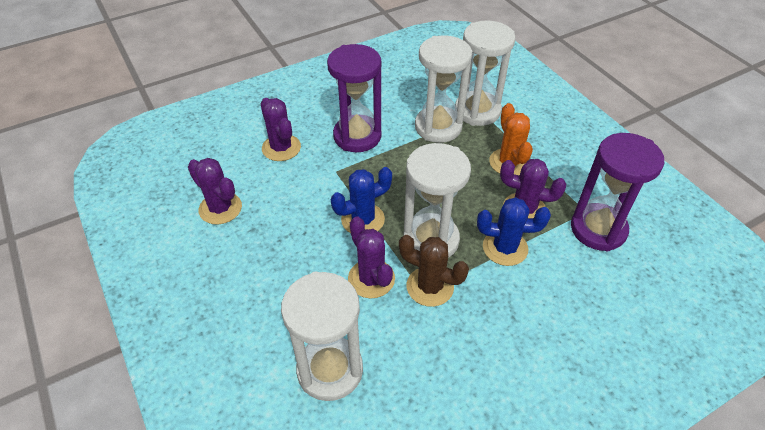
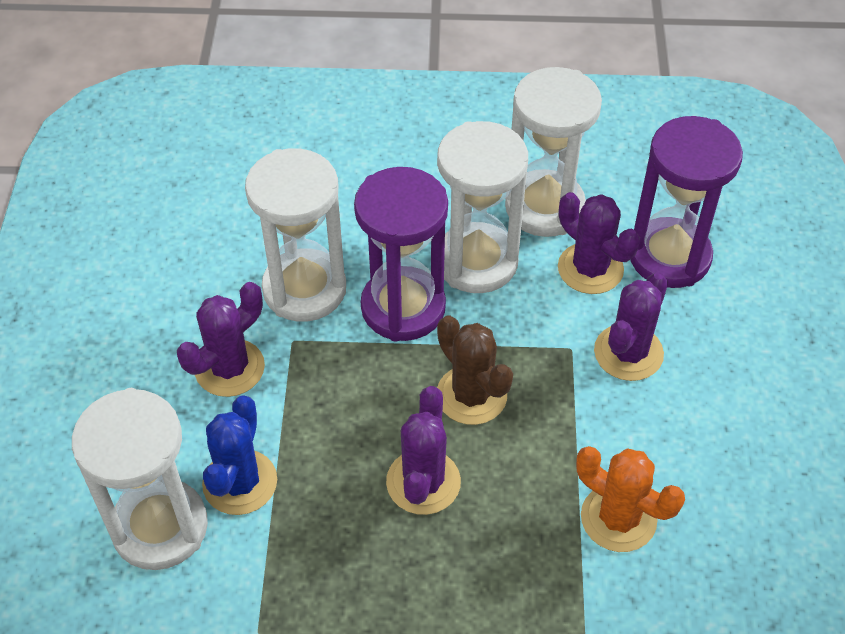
blue cactus: 2 -> 1

